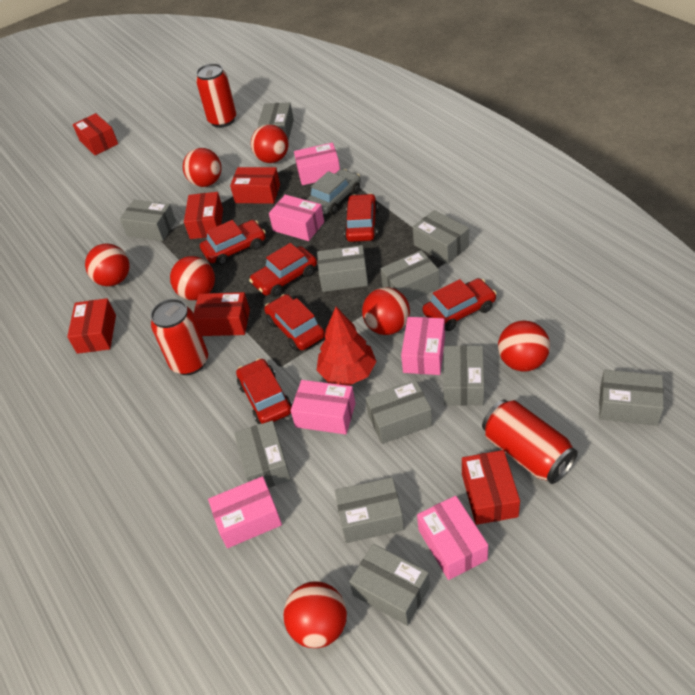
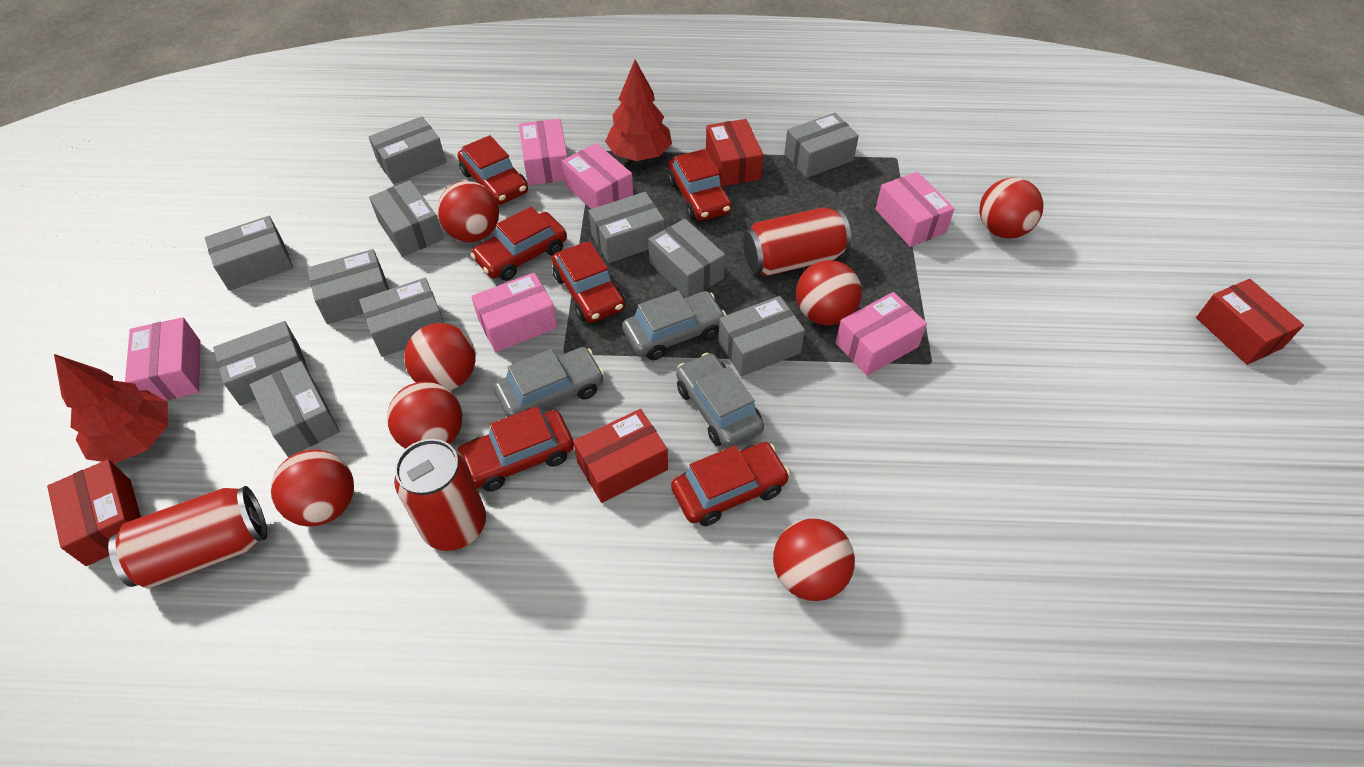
grey car: 1 -> 3
red box: 6 -> 4
red tree: 1 -> 2

